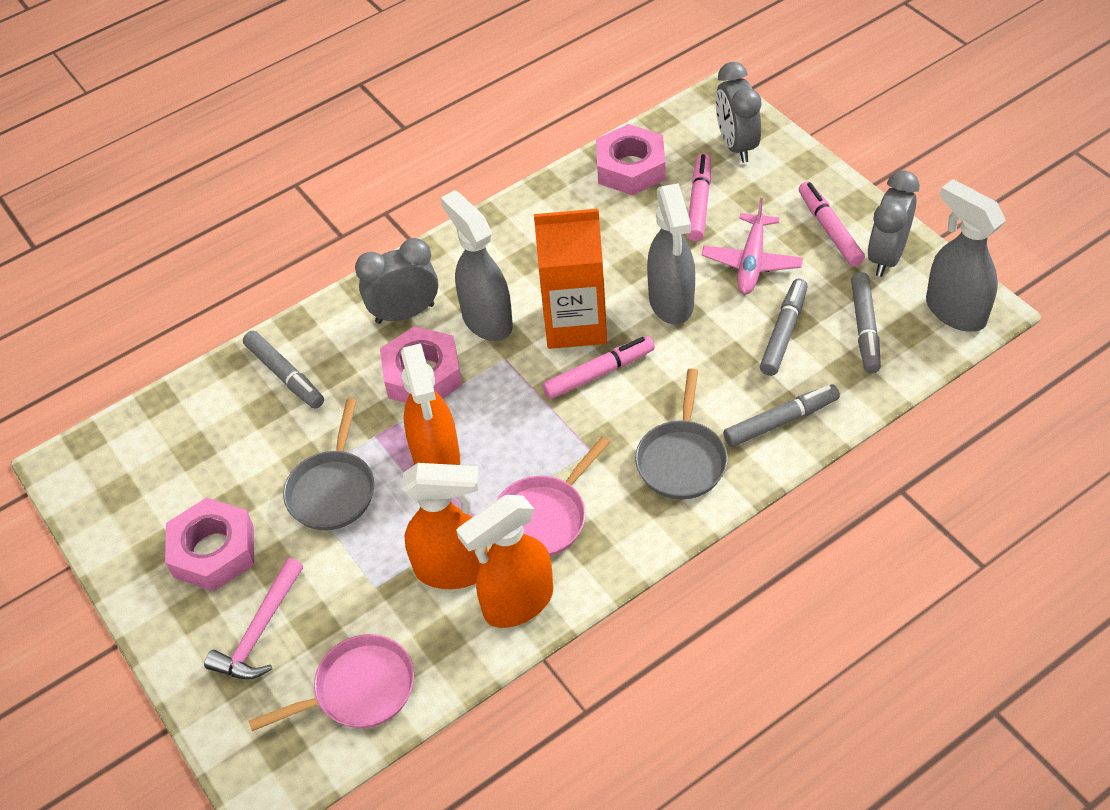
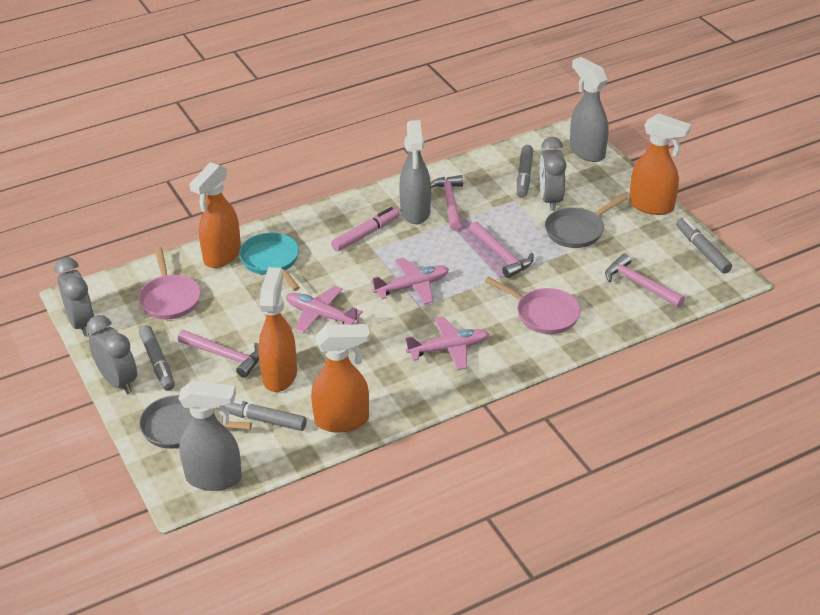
orange carton: 1 -> 0
orange spray bottle: 3 -> 4
pink hammer: 1 -> 4
pink marker: 3 -> 1
pink nut: 3 -> 0
pink plane: 1 -> 3
turquoise pan: 0 -> 1

